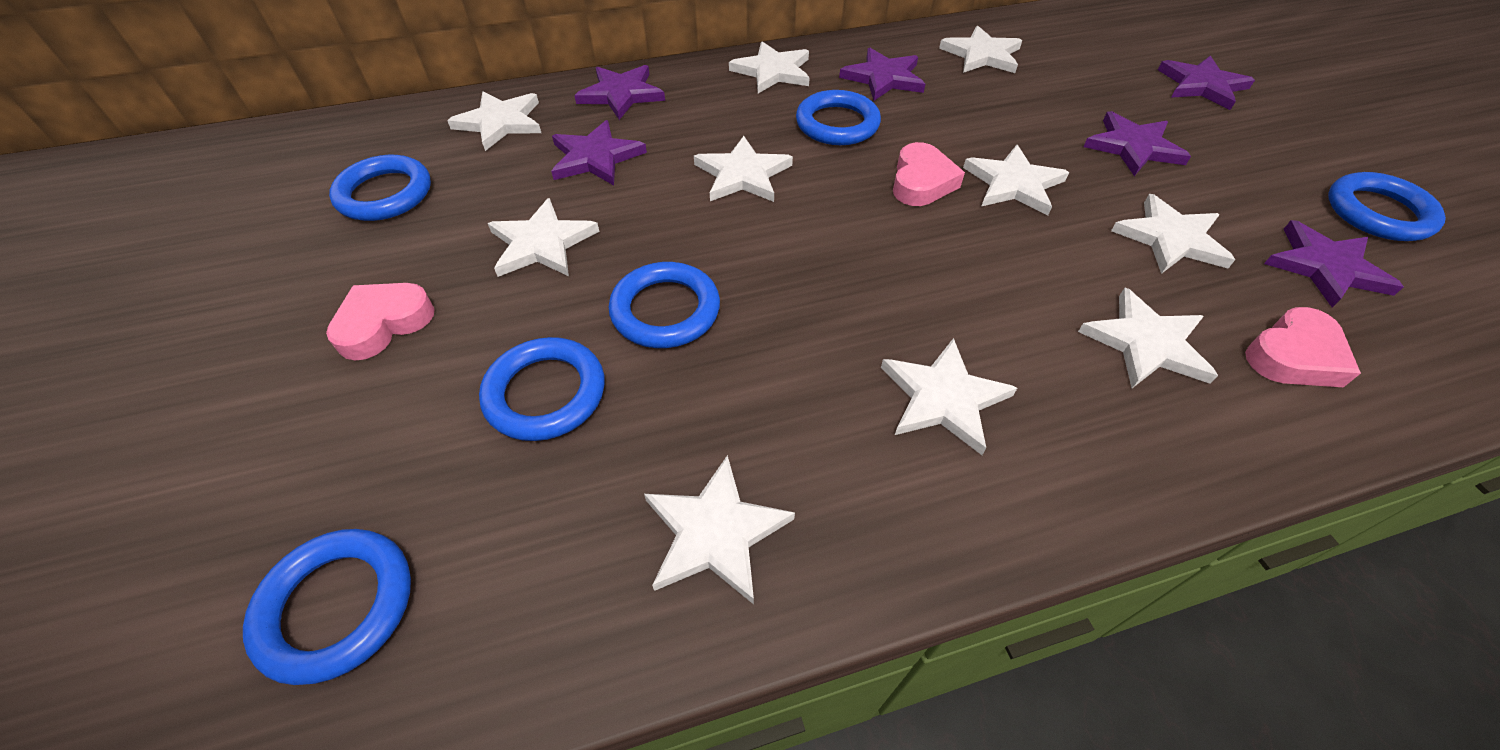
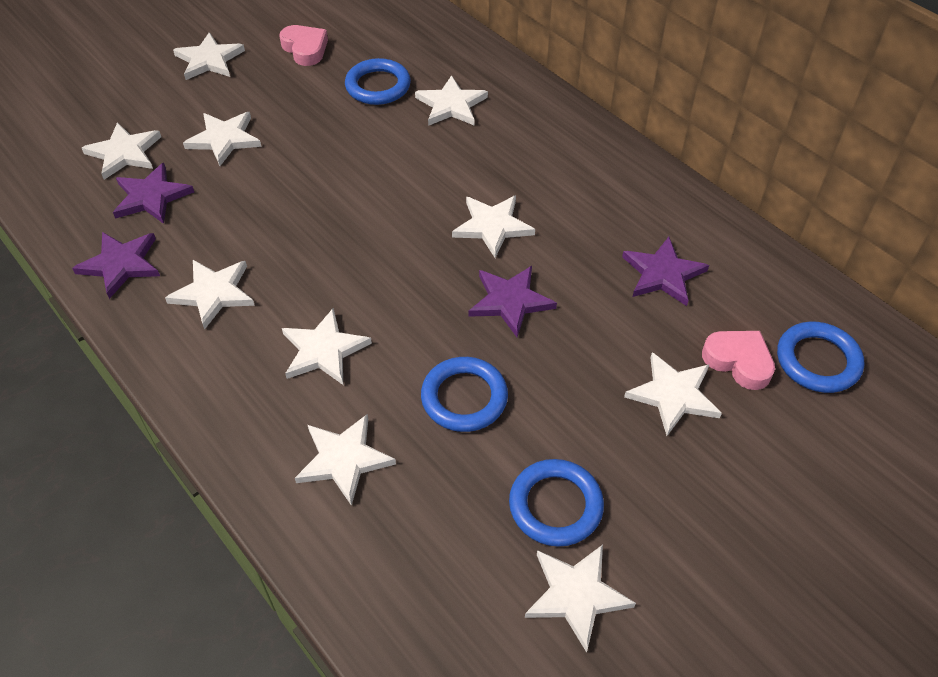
blue ring: 6 -> 4
pink heart: 3 -> 2
purple star: 6 -> 4

